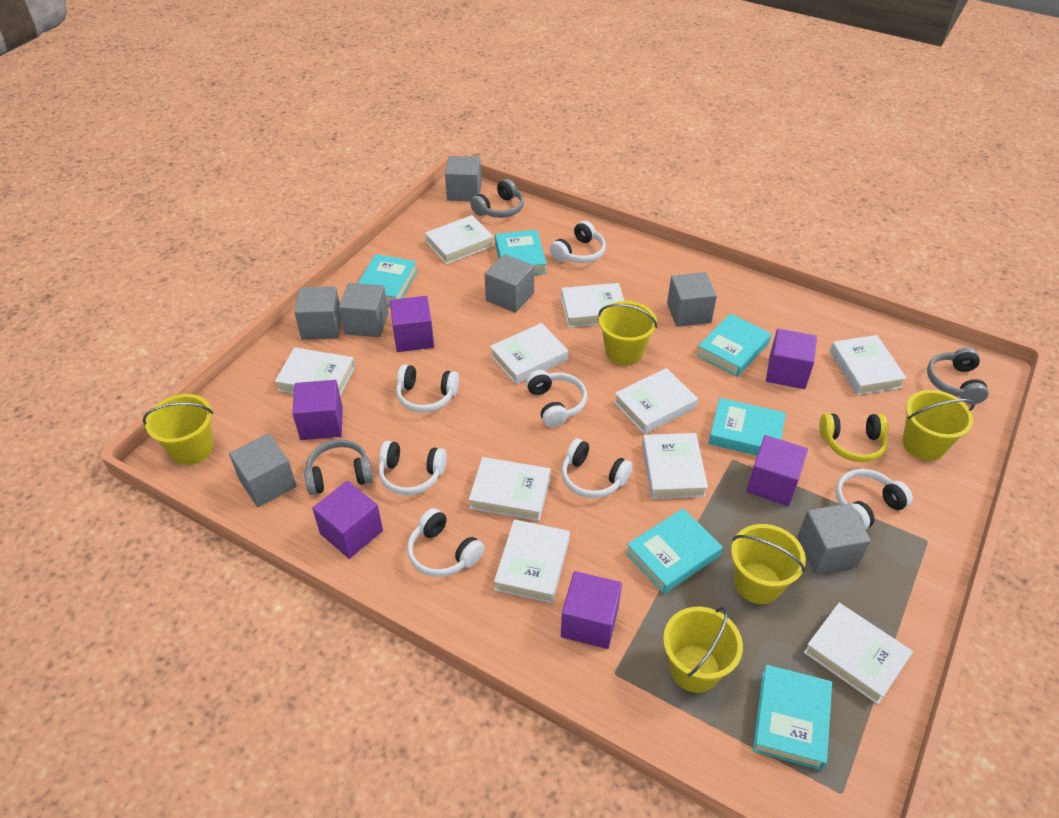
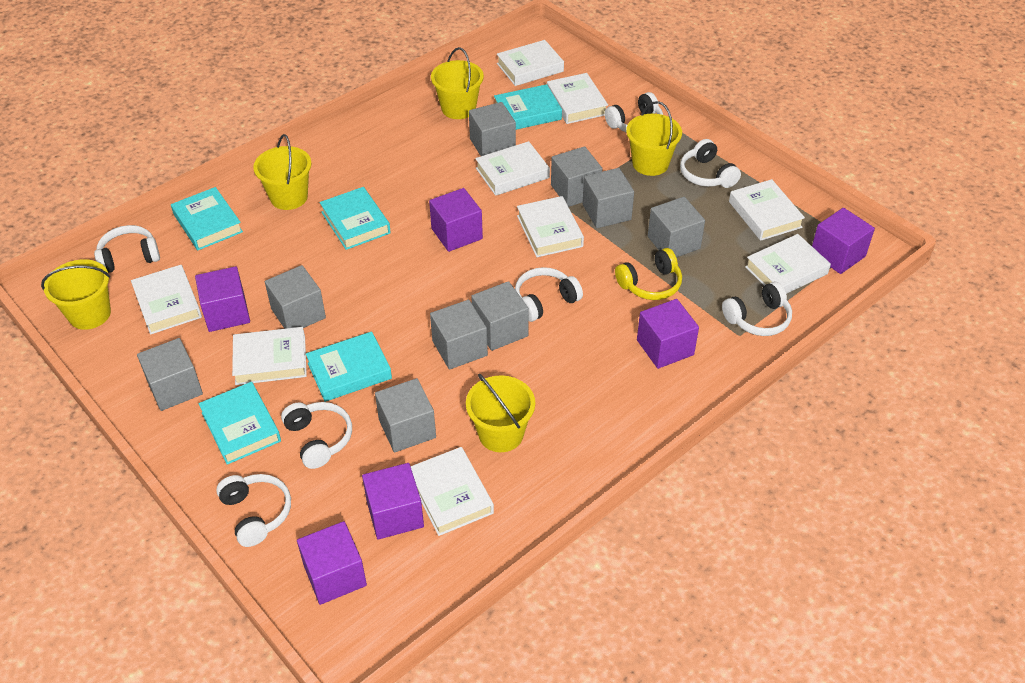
grey cube: 7 -> 9
grey headphones: 3 -> 0
turquoise book: 6 -> 5
white book: 10 -> 9

